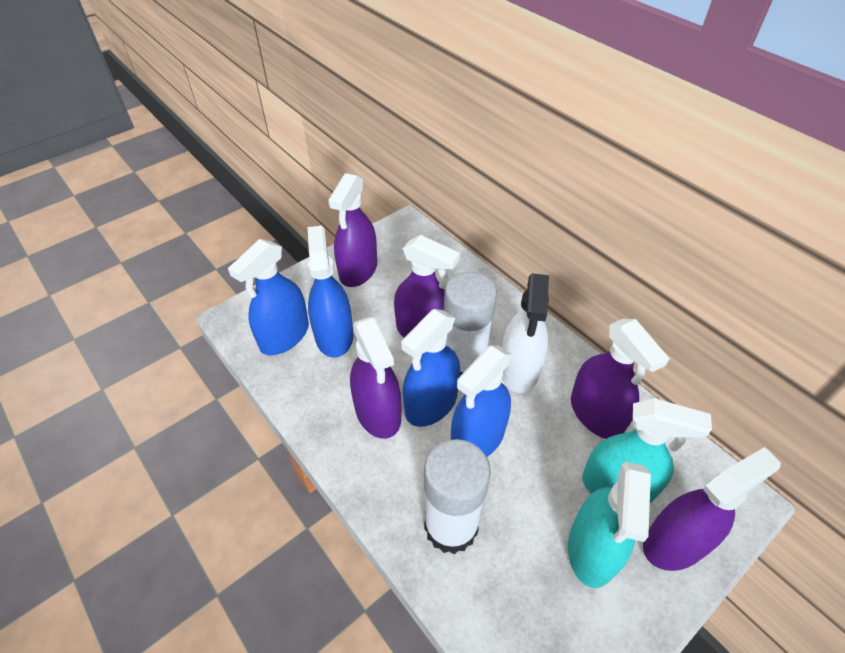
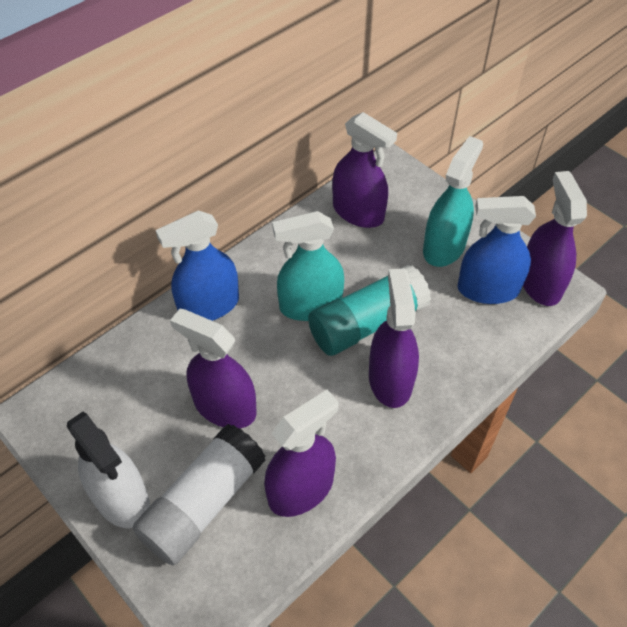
blue spray bottle: 4 -> 2
turquoise glue stick: 0 -> 1
white glue stick: 2 -> 1

